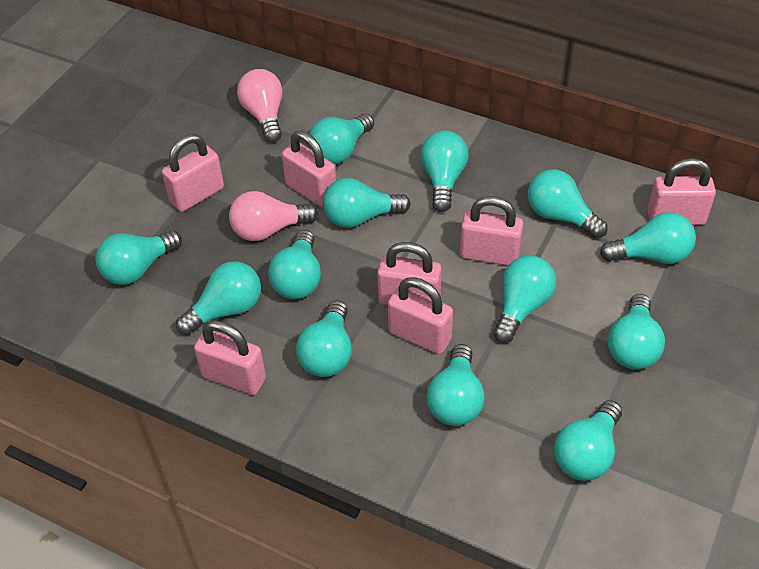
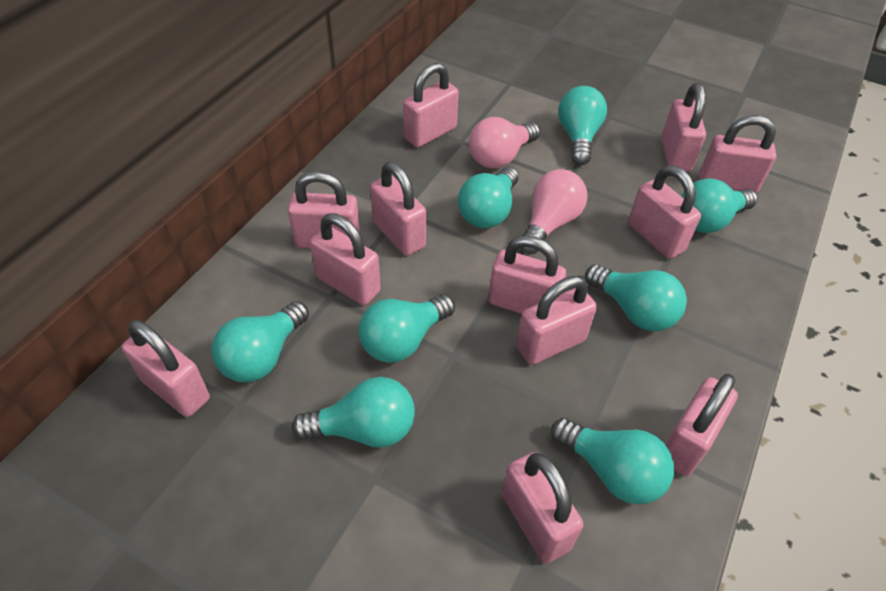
pink padlock: 7 -> 12
turquoise light bulb: 13 -> 8

